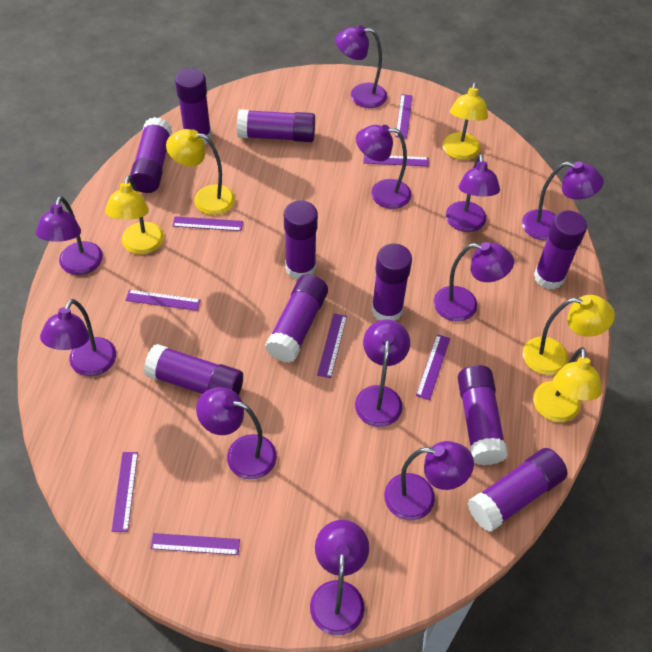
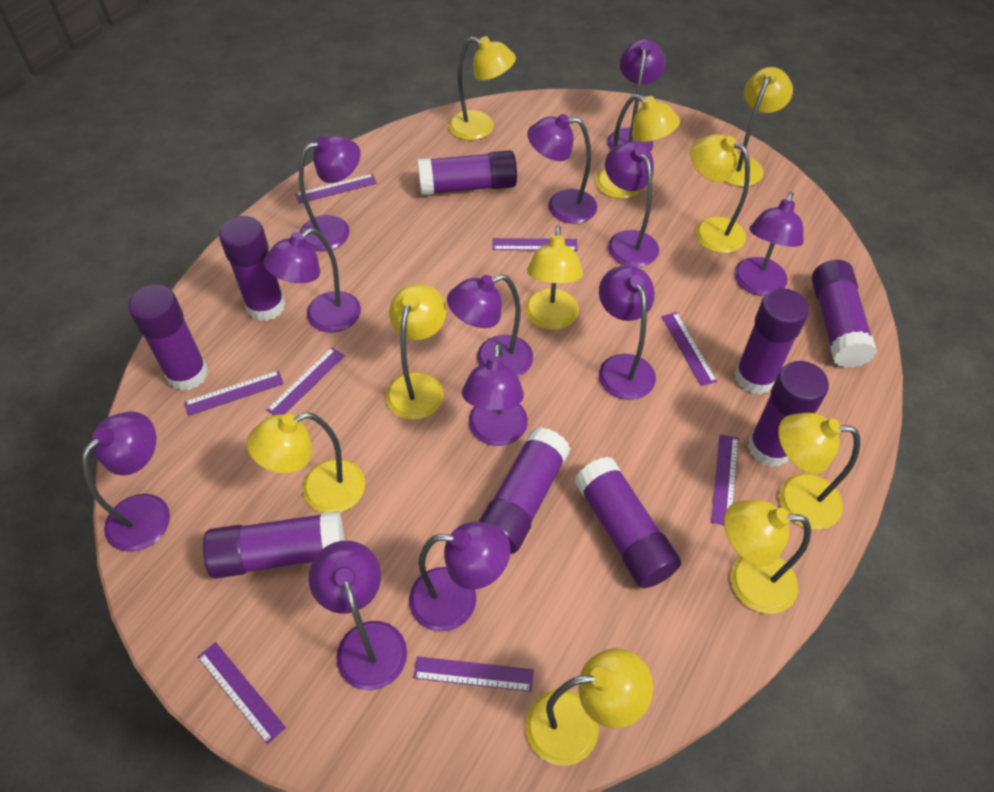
purple glue stick: 10 -> 9
purple lamp: 11 -> 12
yellow lamp: 5 -> 10

